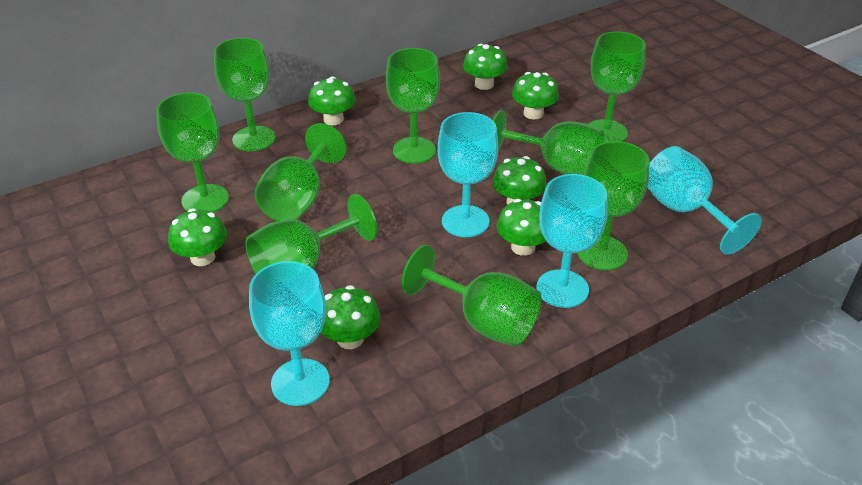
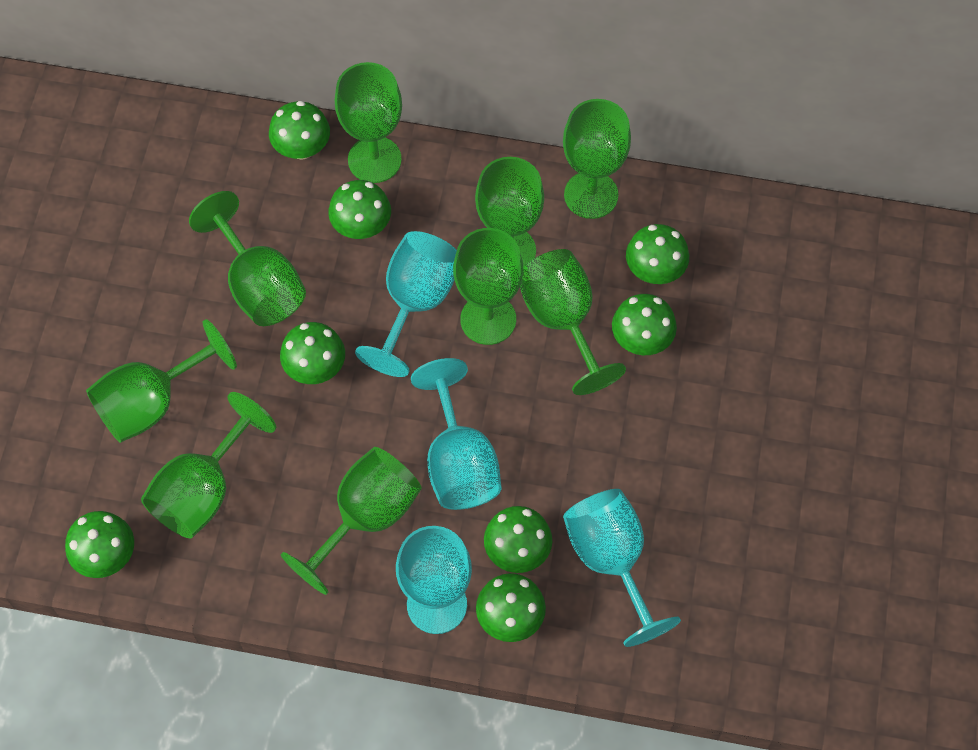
green mushroom: 7 -> 8

